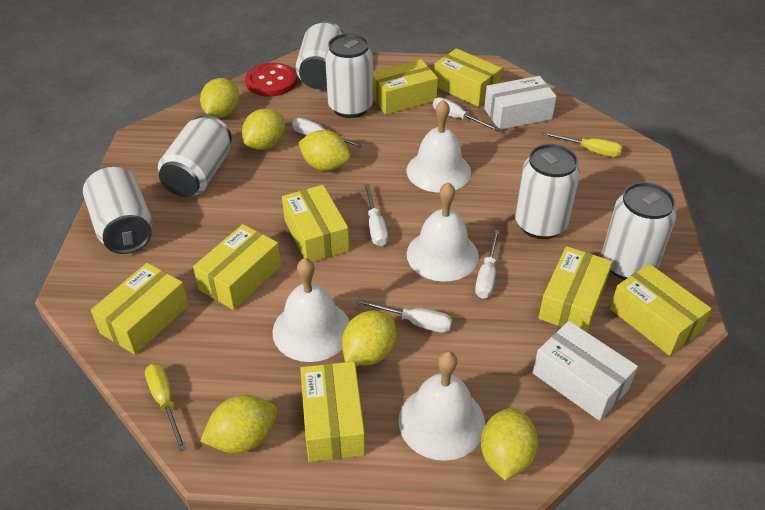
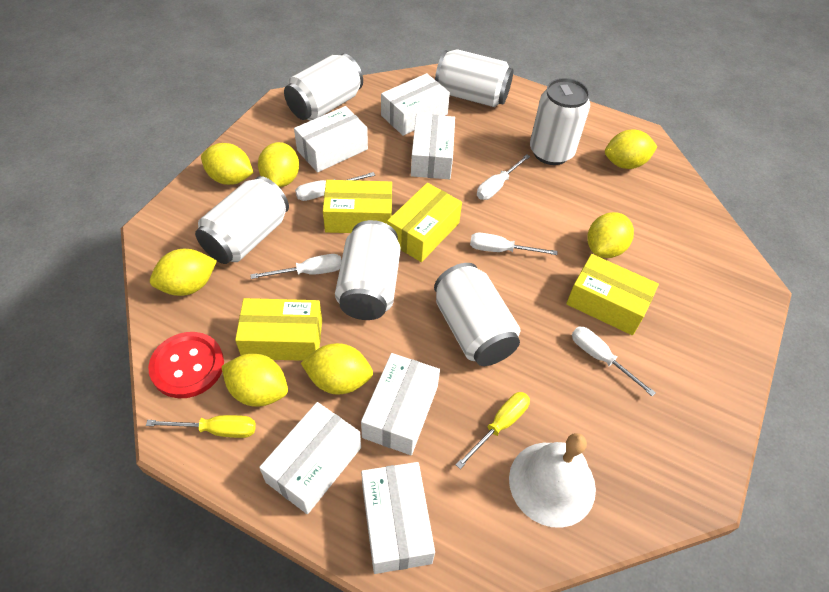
white bell: 4 -> 1
white box: 2 -> 6
yellow box: 8 -> 4
yellow lemon: 6 -> 7

